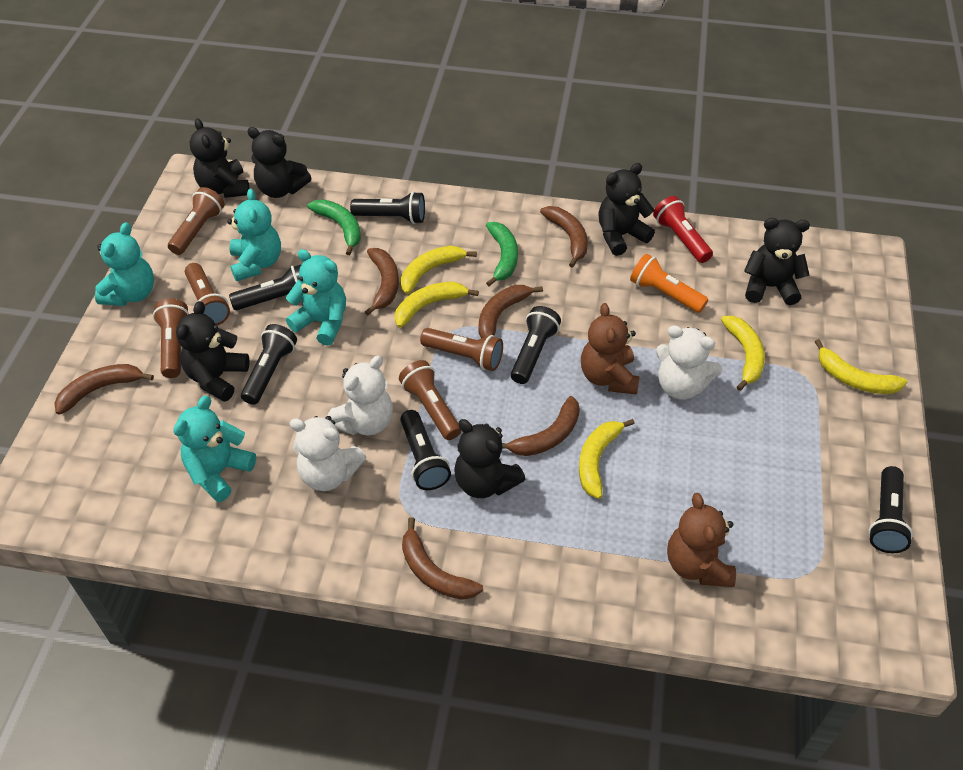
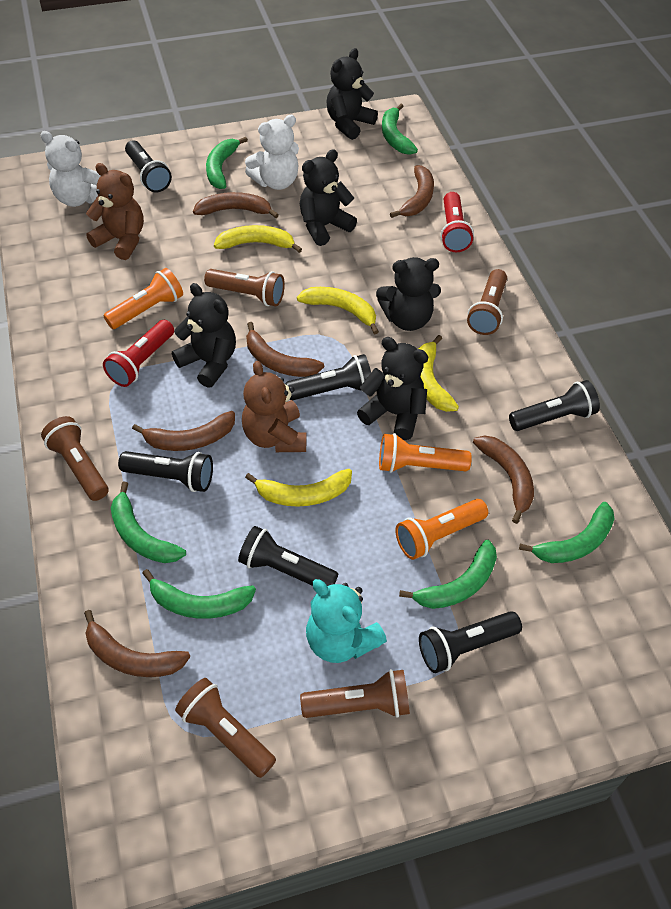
black teddy bear: 6 -> 5
green banana: 2 -> 6
orange flashlight: 1 -> 3
red flashlight: 1 -> 2
turquoise teddy bear: 4 -> 1
white teddy bear: 3 -> 2
yellow banana: 5 -> 4

